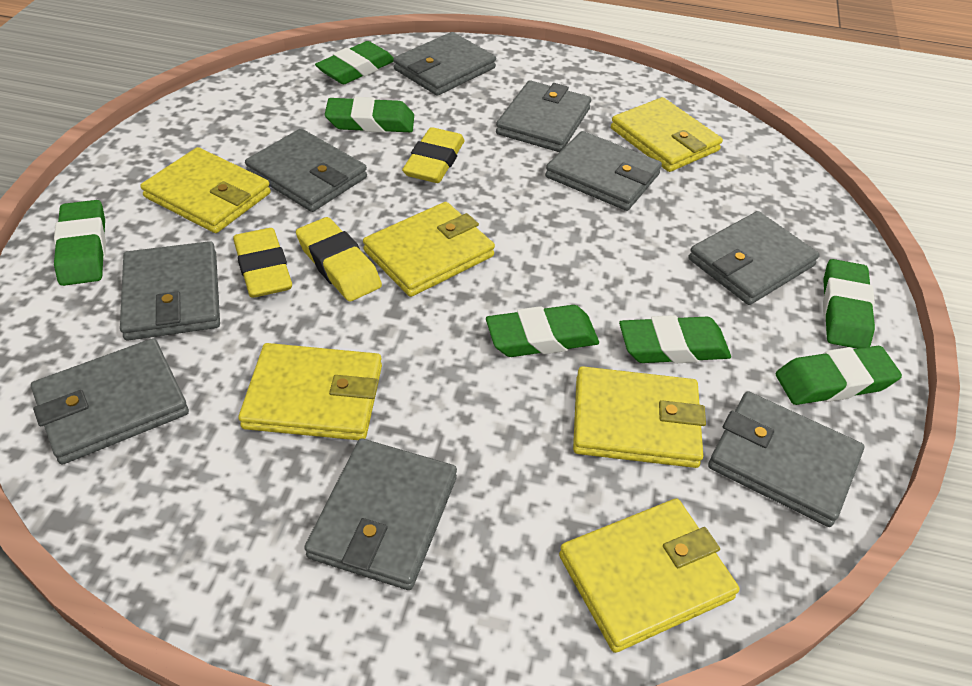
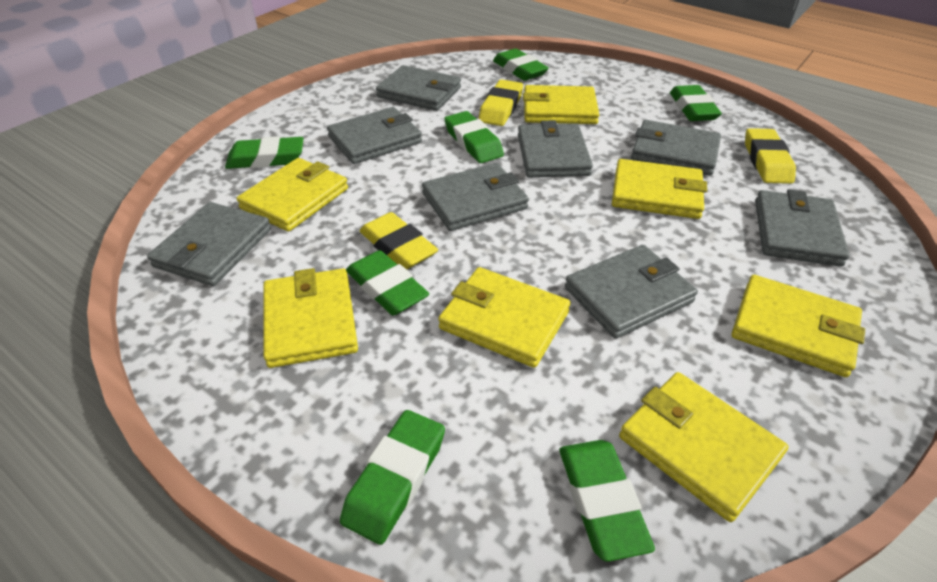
grey wallet: 9 -> 8
yellow wallet: 6 -> 7

